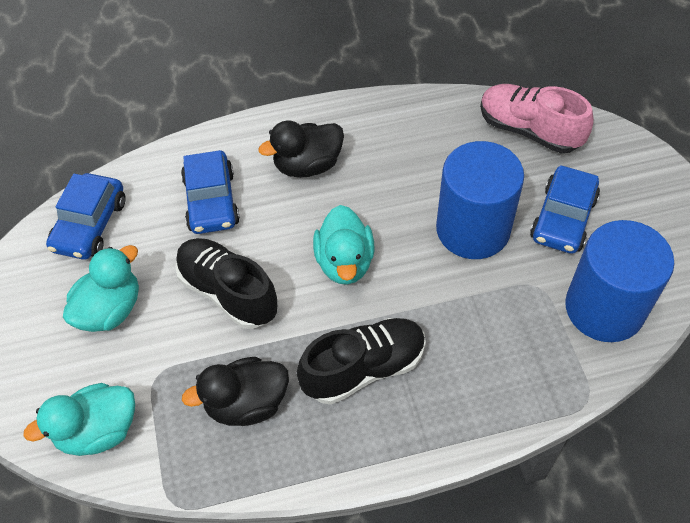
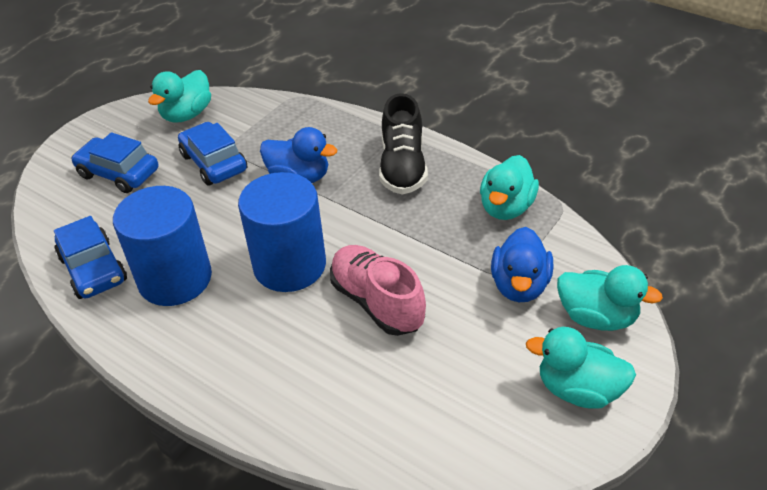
black duck: 2 -> 0
black shoe: 2 -> 1
blue duck: 0 -> 2
turquoise duck: 3 -> 4

